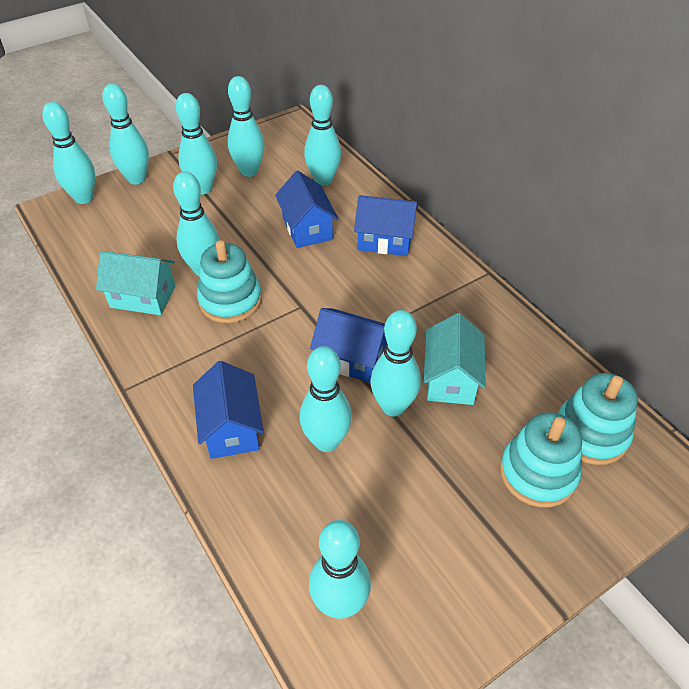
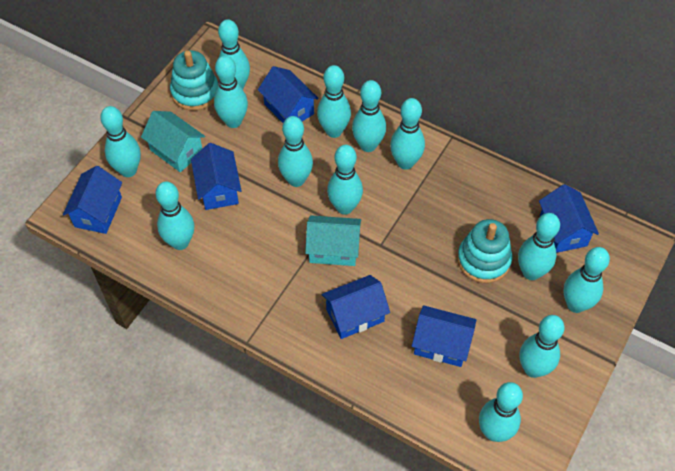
blue house: 4 -> 6
turquoise bowling pin: 9 -> 13
turquoise stacking toy: 3 -> 2

